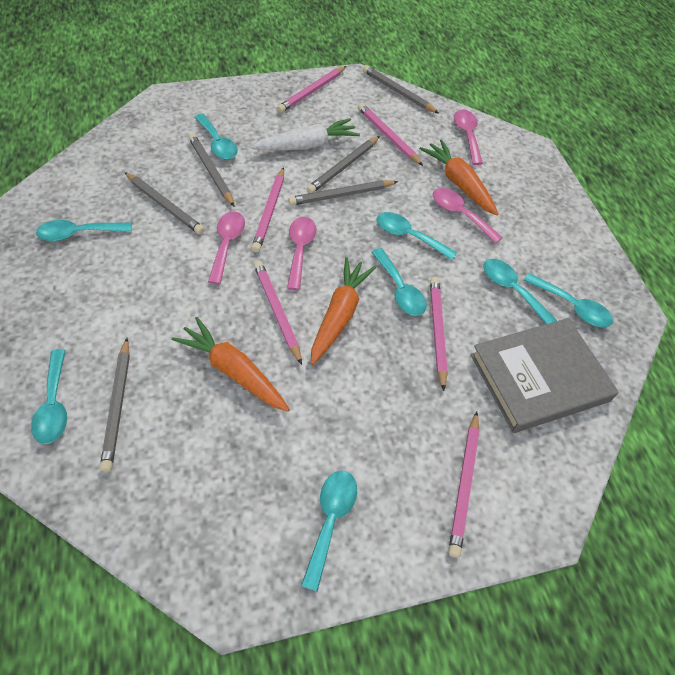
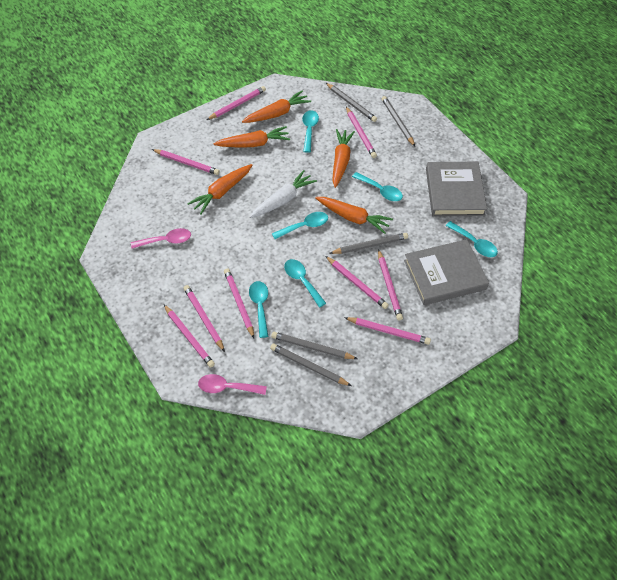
grey book: 1 -> 2
grey pencil: 6 -> 5
orange carrot: 3 -> 5
pink pencil: 6 -> 9
pink spoon: 4 -> 2
turquoise spoon: 8 -> 6

